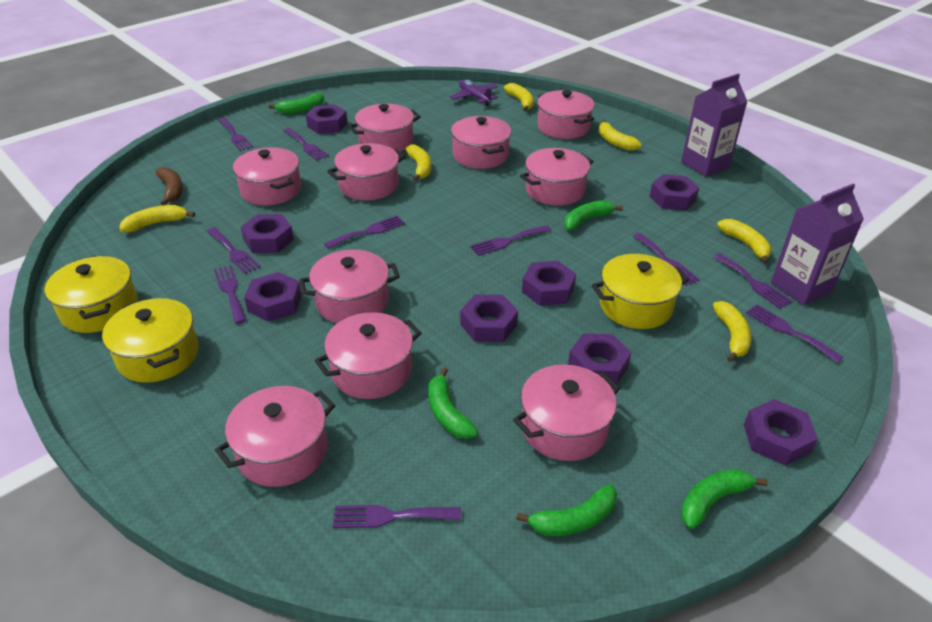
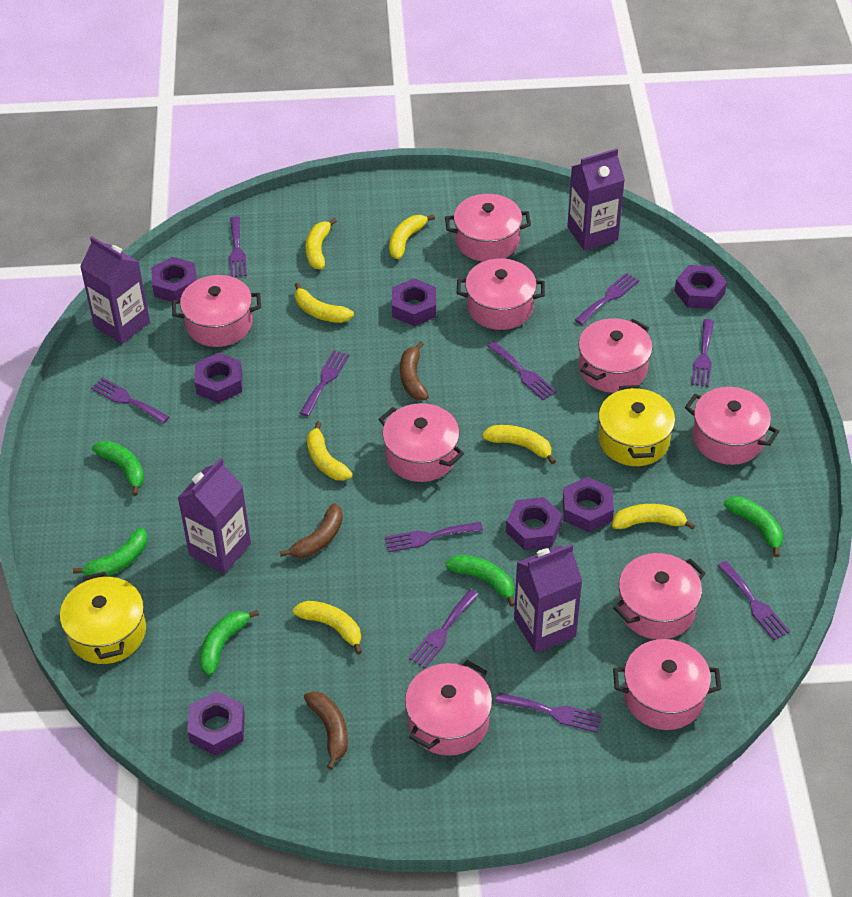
brown banana: 1 -> 3
pink pot: 10 -> 9
purple carton: 2 -> 4
purple nut: 8 -> 7
purple plane: 1 -> 0
yellow banana: 6 -> 7
yellow pot: 3 -> 2

